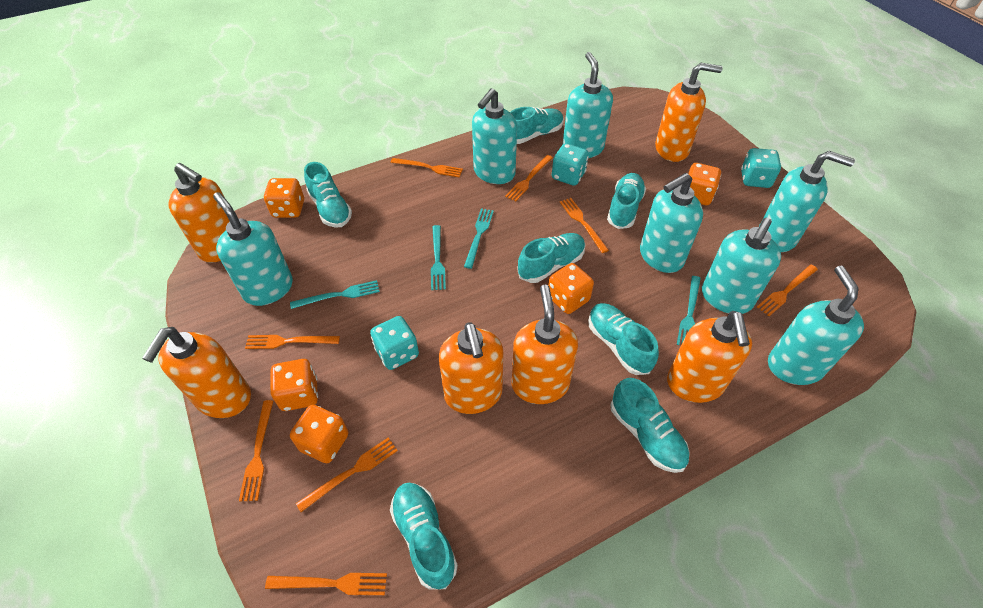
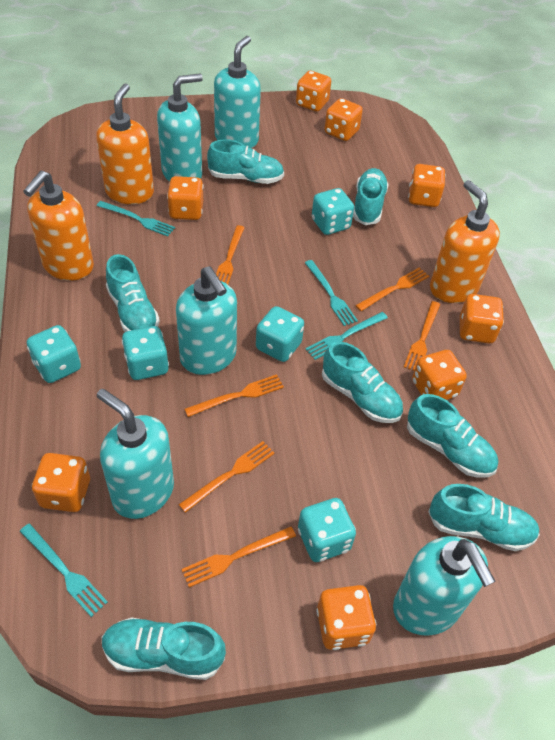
orange dice: 5 -> 8
orange fork: 8 -> 6
orange soap dispenser: 6 -> 3
turquoise dice: 3 -> 5
turquoise soap dispenser: 7 -> 5

